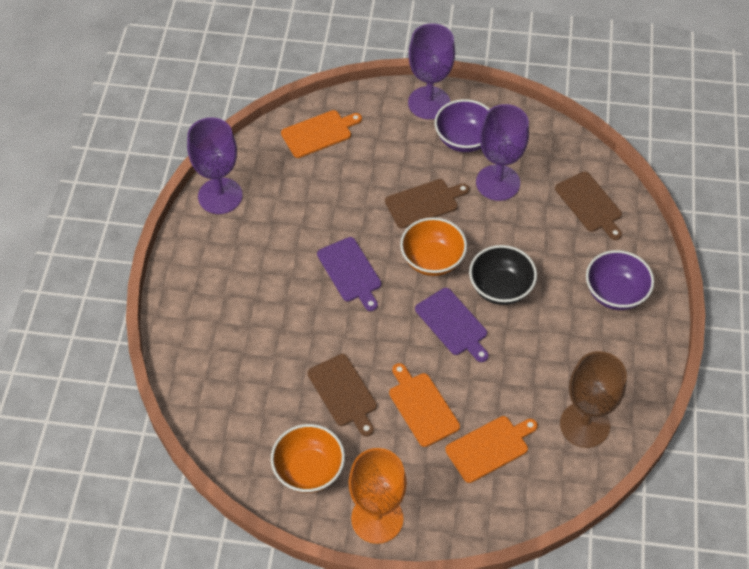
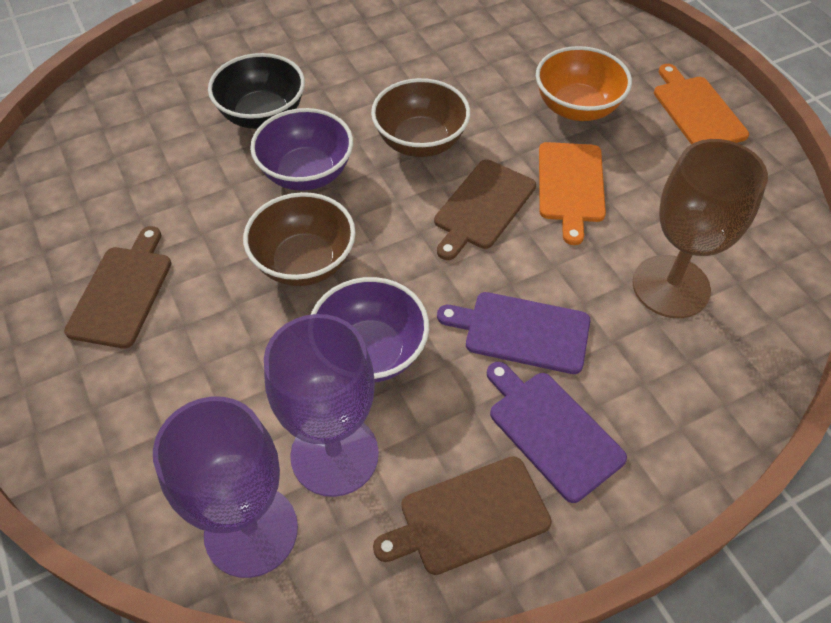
brown bowl: 0 -> 2
orange bowl: 2 -> 1
orange cutting board: 3 -> 2
orange goblet: 1 -> 0
purple goblet: 3 -> 2

